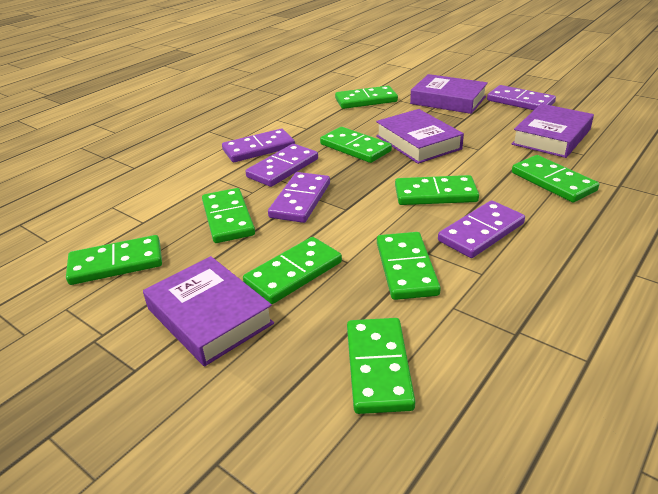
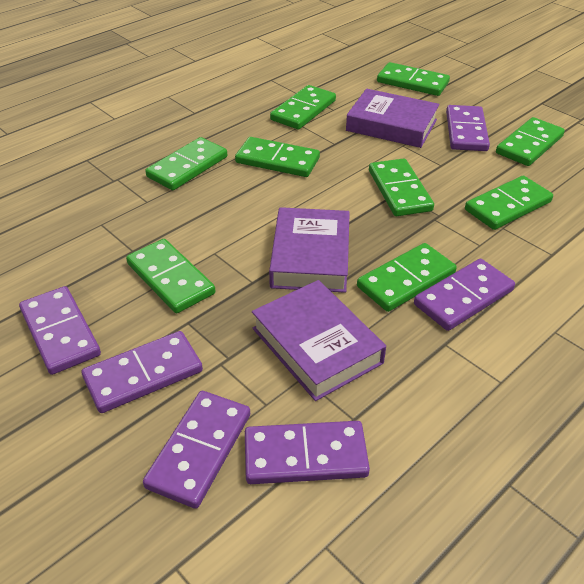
purple book: 4 -> 3
purple domino: 5 -> 6

